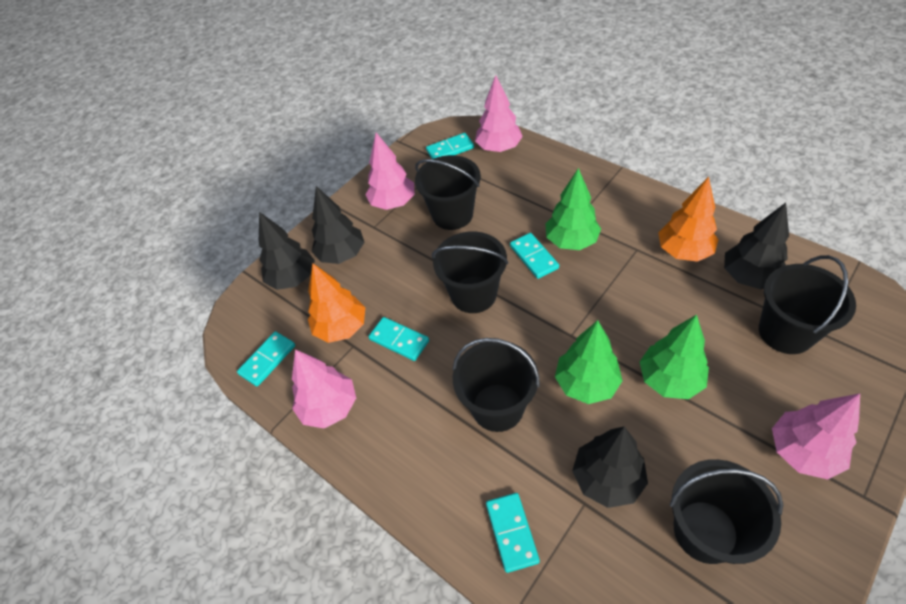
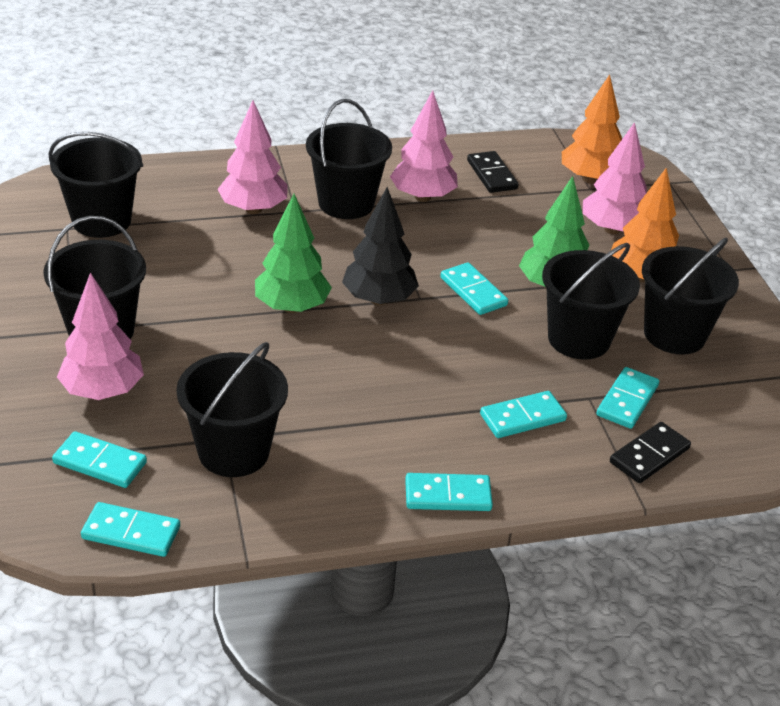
black bucket: 5 -> 6
black domino: 0 -> 2
black tree: 4 -> 1
green tree: 3 -> 2
turquoise domino: 5 -> 6

